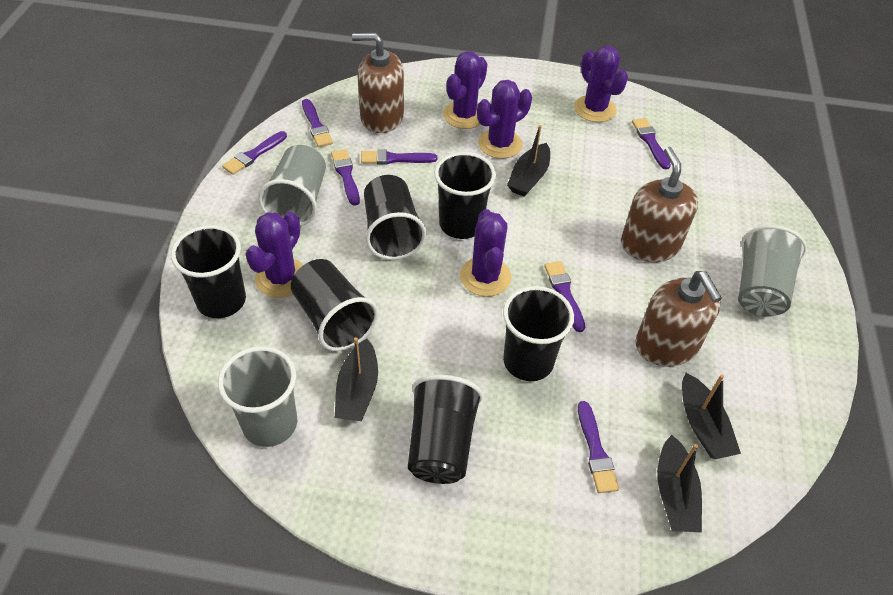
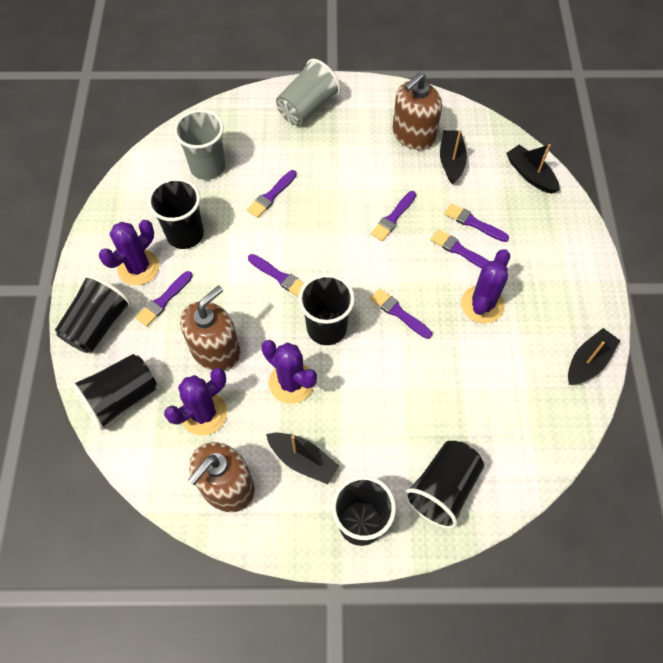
grey cup: 3 -> 2
purple cactus: 5 -> 4

